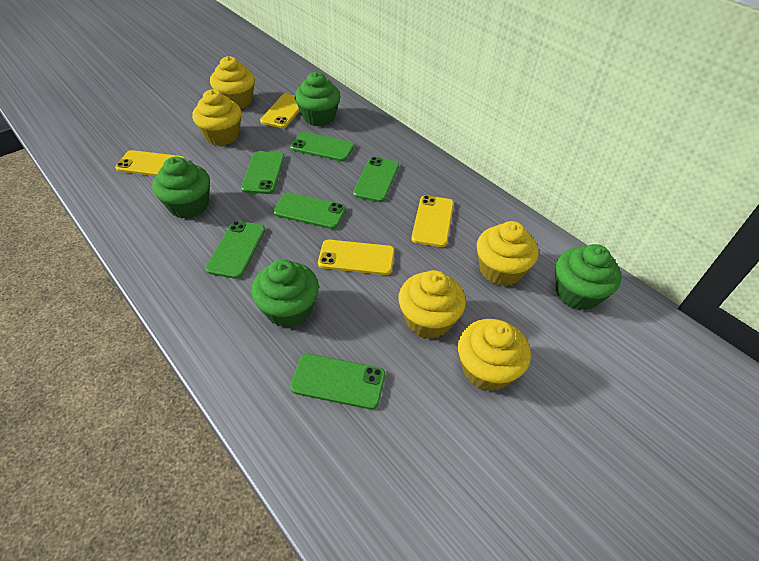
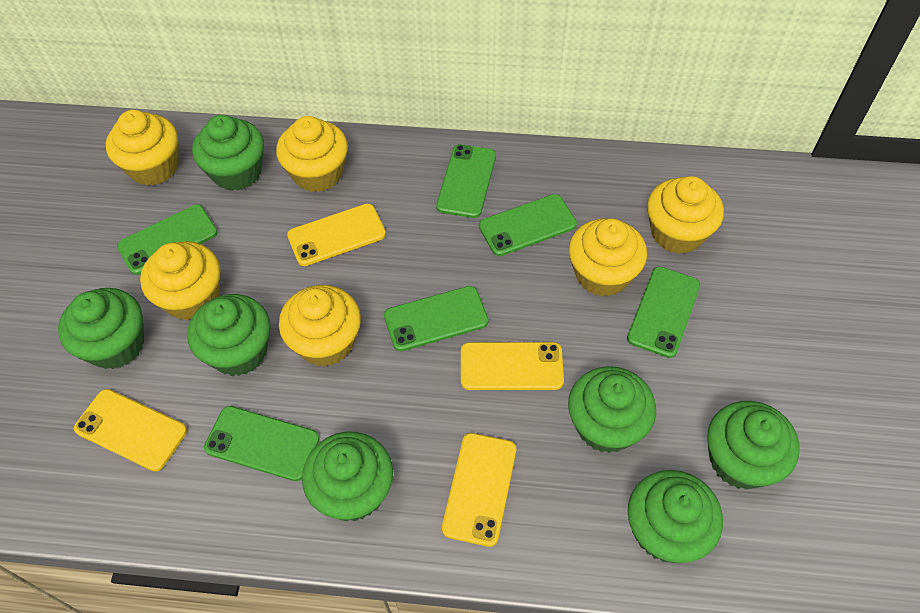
green cupcake: 4 -> 7
yellow cupcake: 5 -> 6

